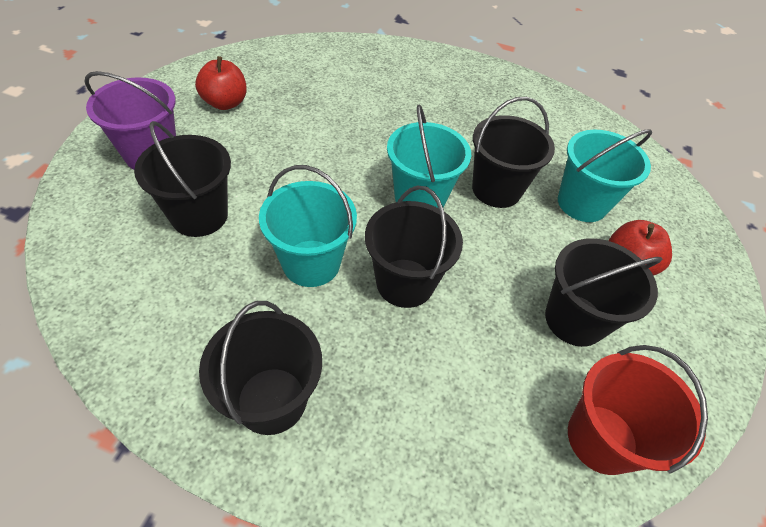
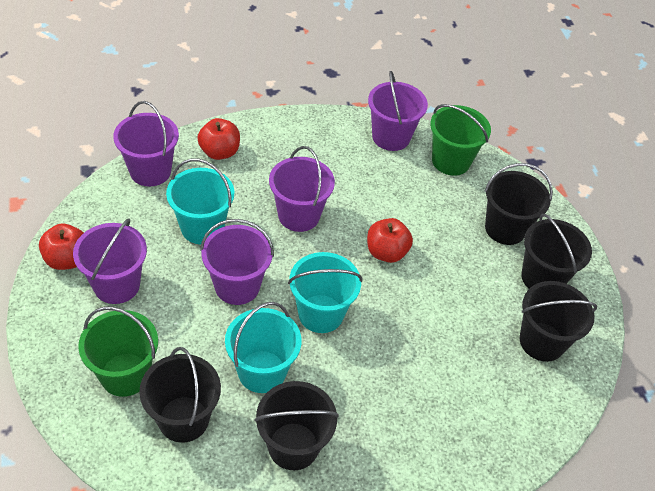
green bucket: 0 -> 2
purple bucket: 1 -> 5
red apple: 2 -> 3
red bucket: 1 -> 0

